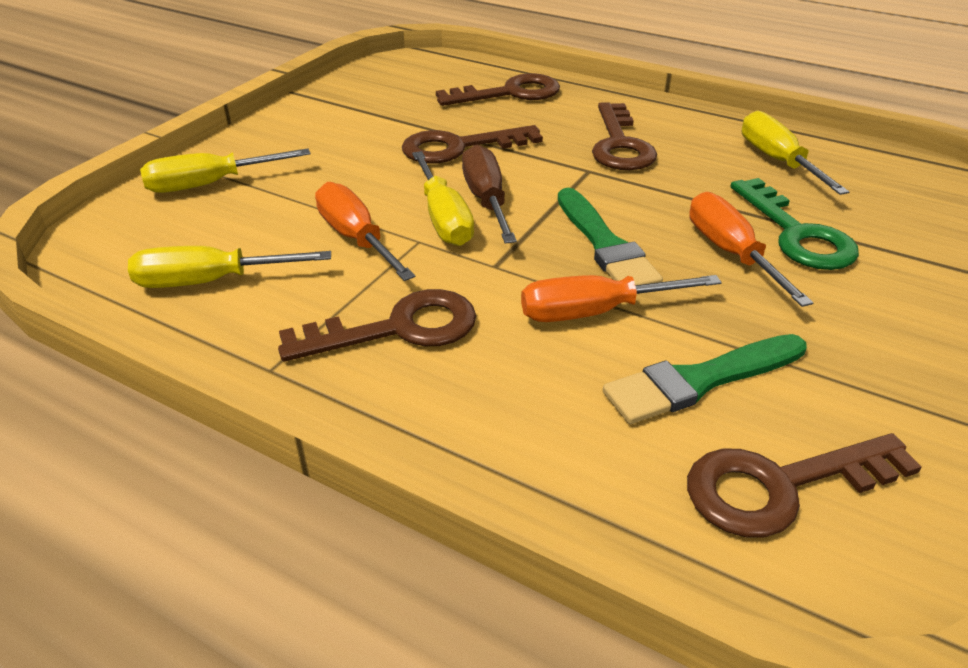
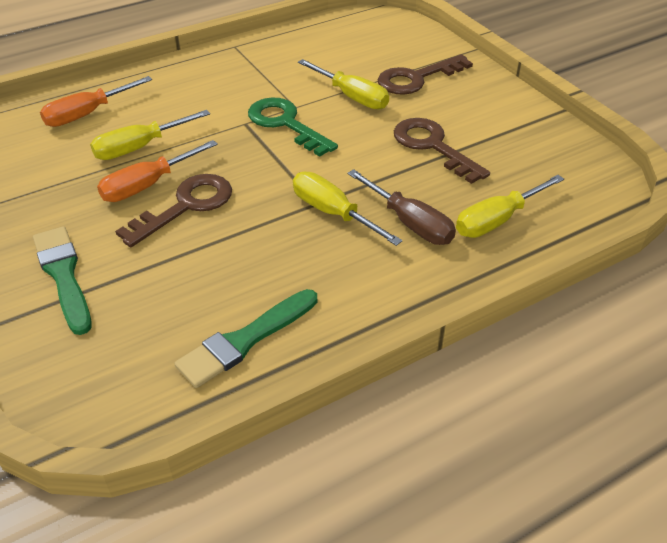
brown key: 5 -> 3
orange screwdriver: 3 -> 2

